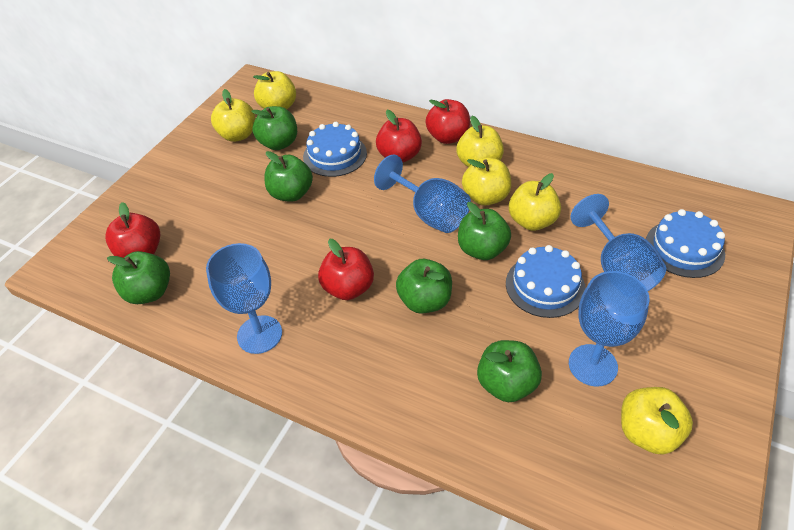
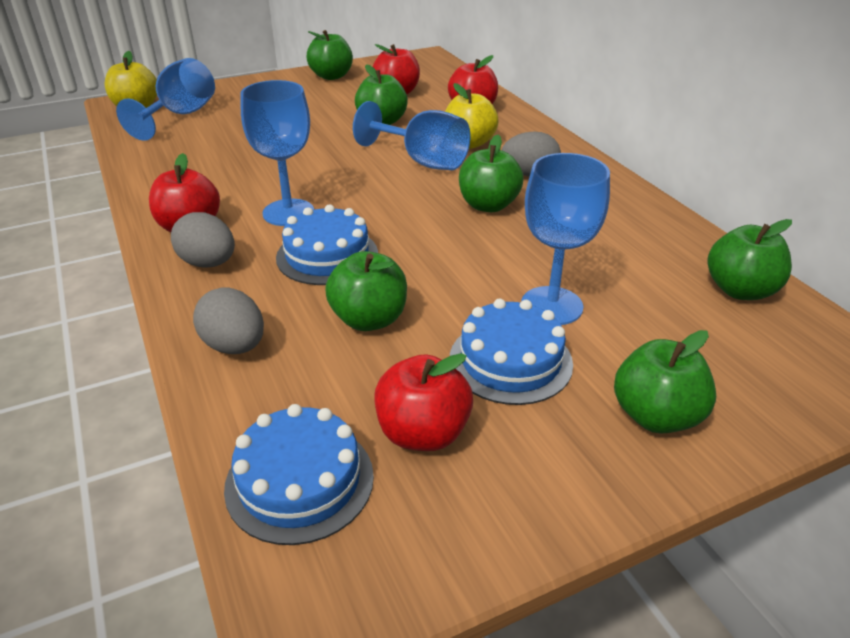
grey egg: 0 -> 3
yellow apple: 6 -> 2

